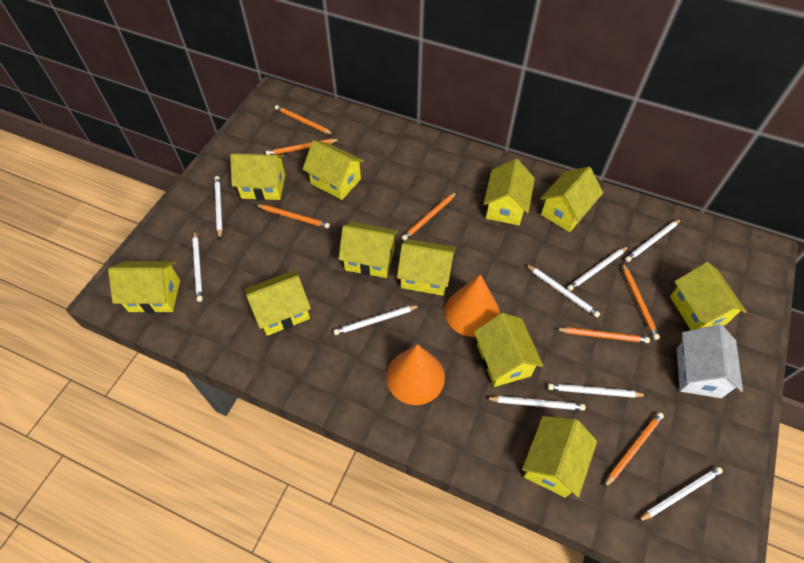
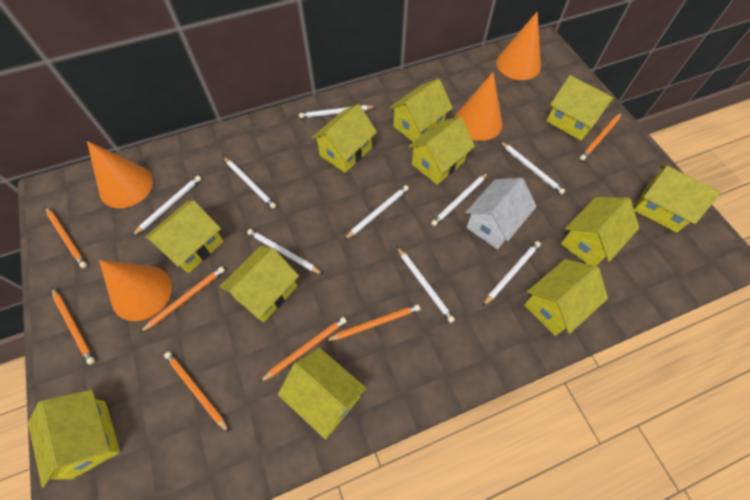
orange cone: 2 -> 4

